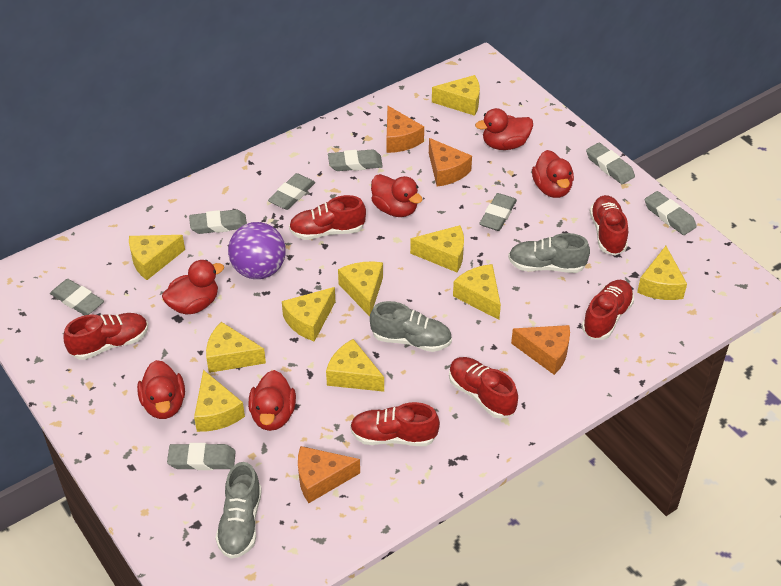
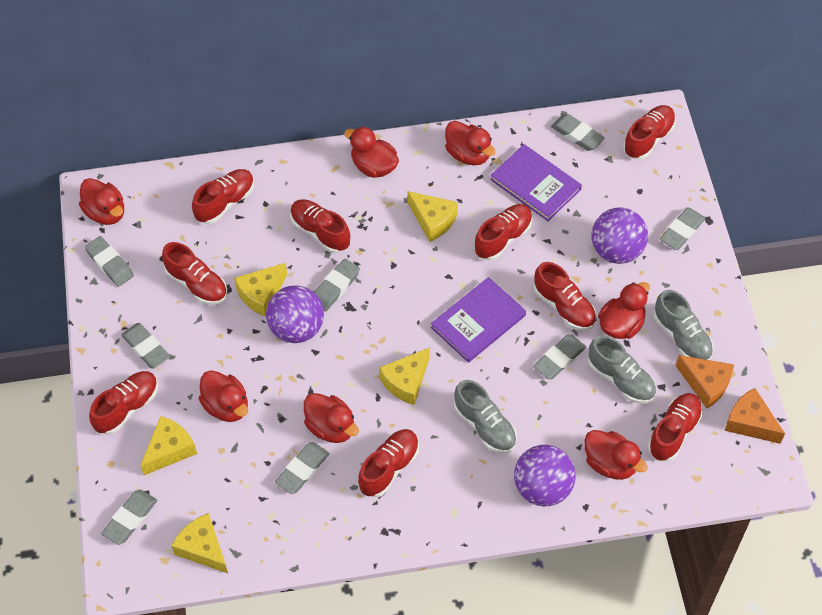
orange cheese: 4 -> 2
purple ball: 1 -> 3
purple book: 0 -> 2
red duck: 6 -> 7
red shoe: 6 -> 9
yellow cheese: 10 -> 5

